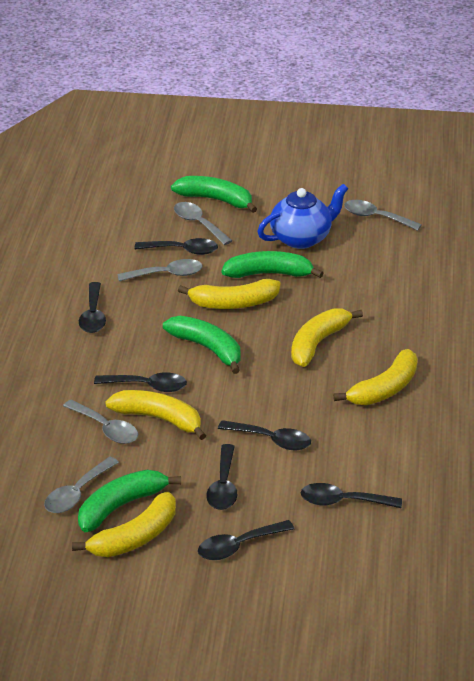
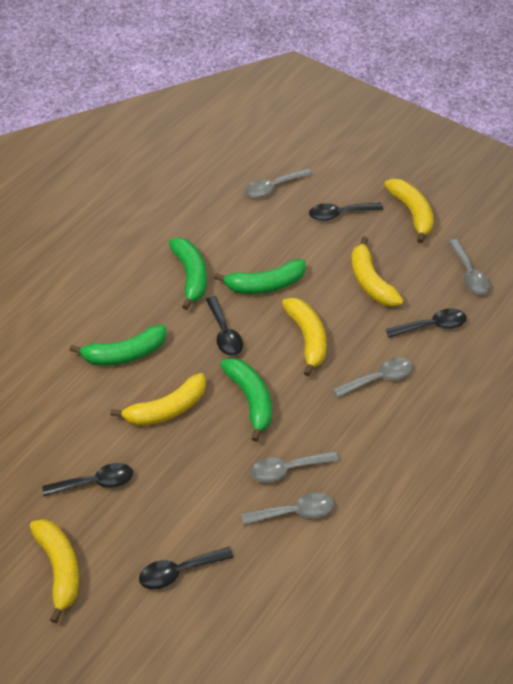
black spoon: 7 -> 5
blue teapot: 1 -> 0

